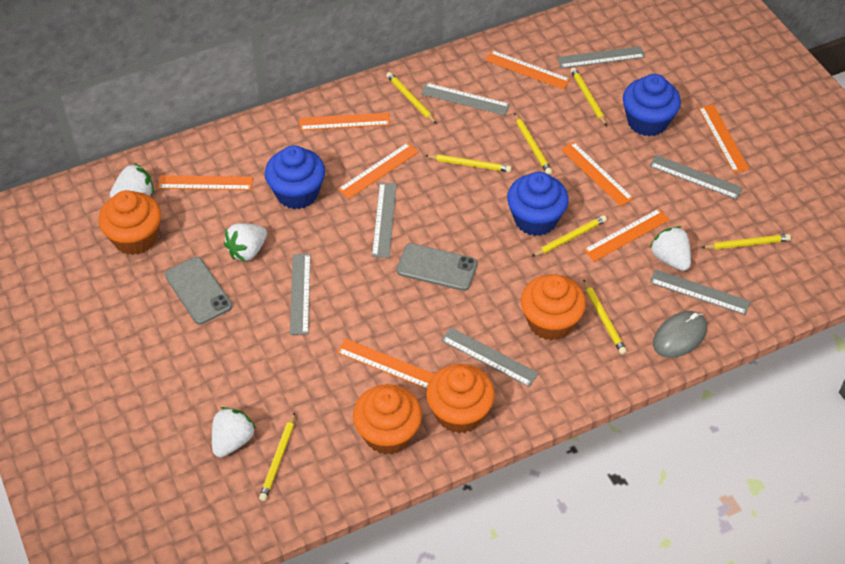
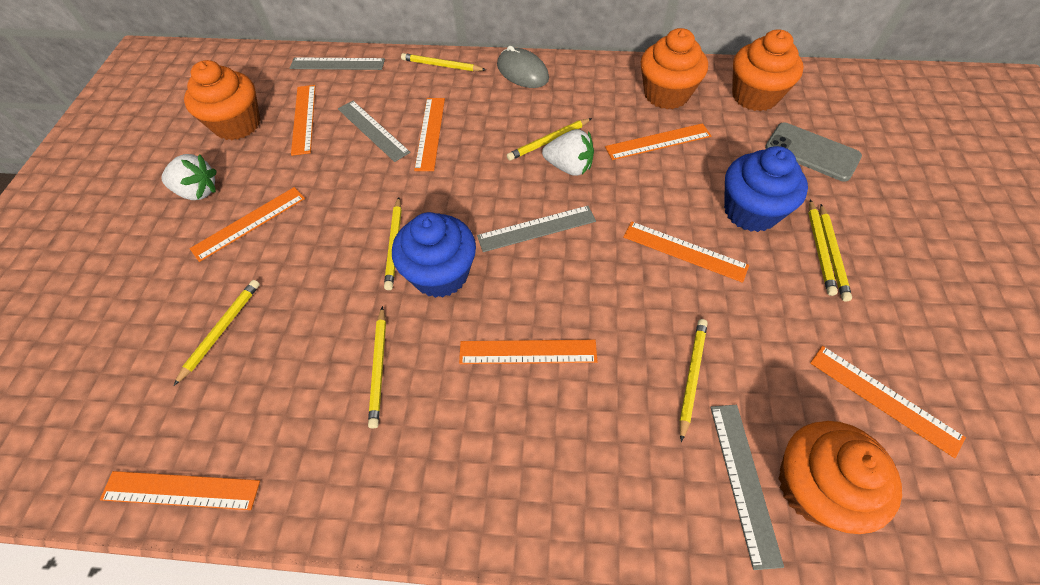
blue cupcake: 3 -> 2
grey phone: 2 -> 1
grey ruler: 7 -> 4
white strawberry: 4 -> 2

